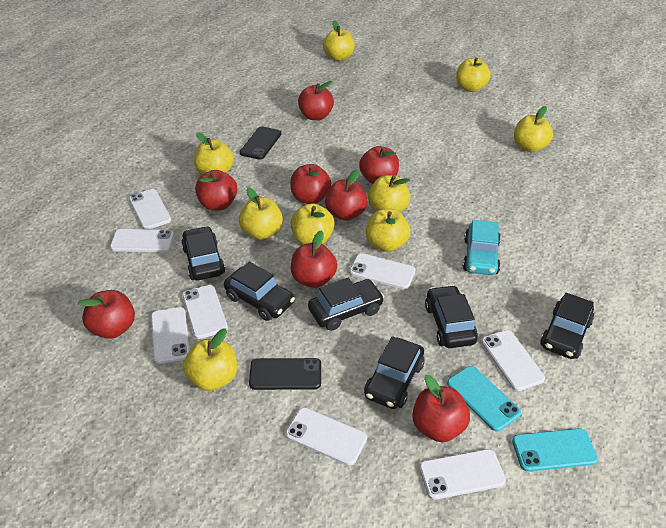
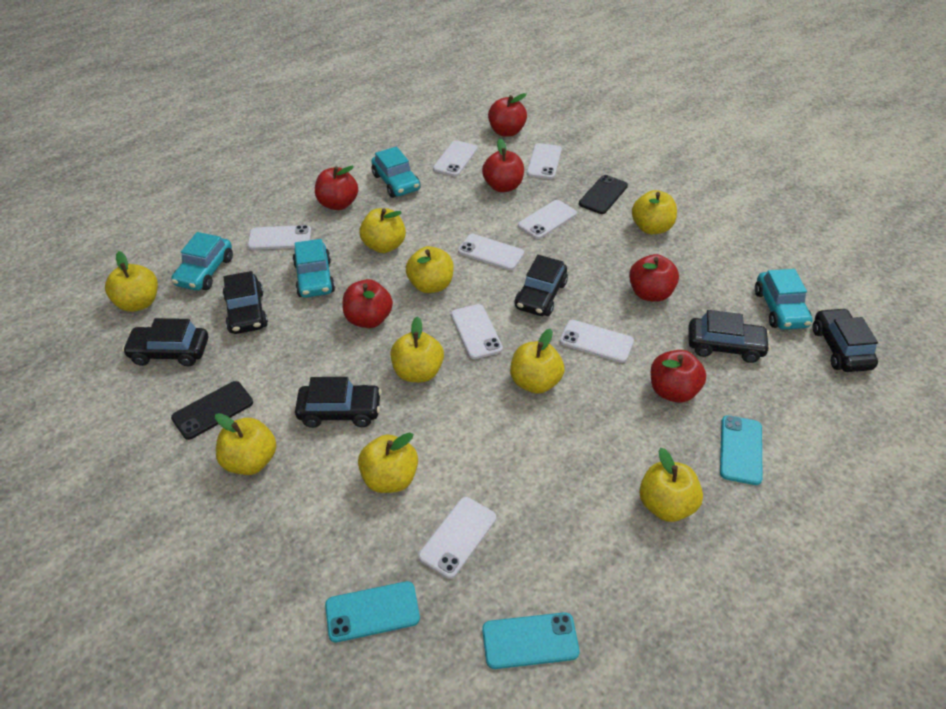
red apple: 8 -> 6
turquoise car: 1 -> 4
turquoise phone: 2 -> 3

